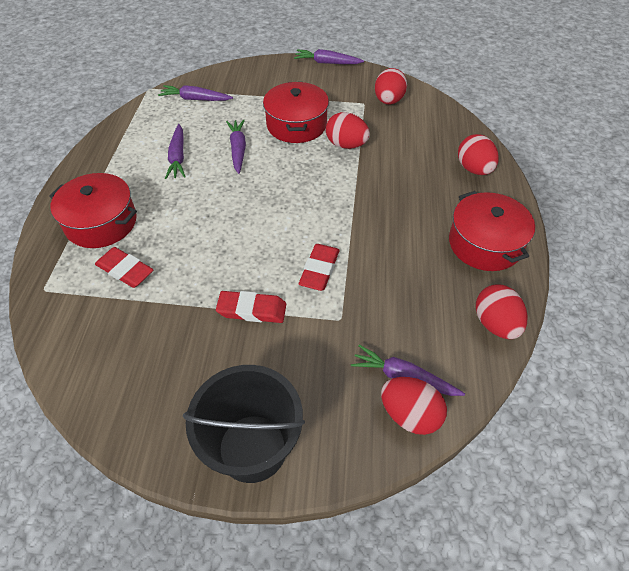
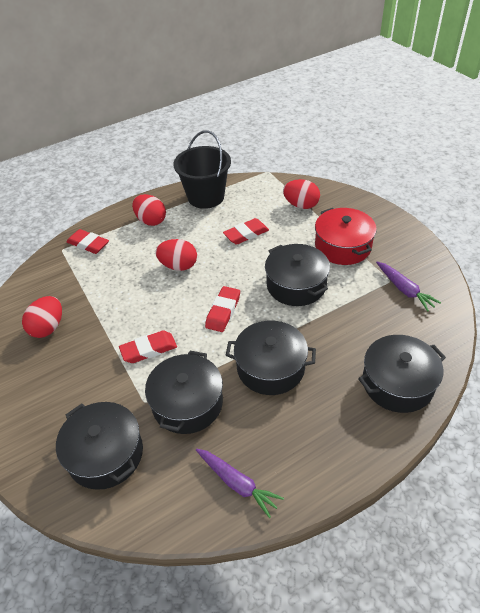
black pot: 0 -> 5
purple carrot: 5 -> 2
red egg: 5 -> 4
red eraser: 3 -> 4
red pot: 3 -> 1

